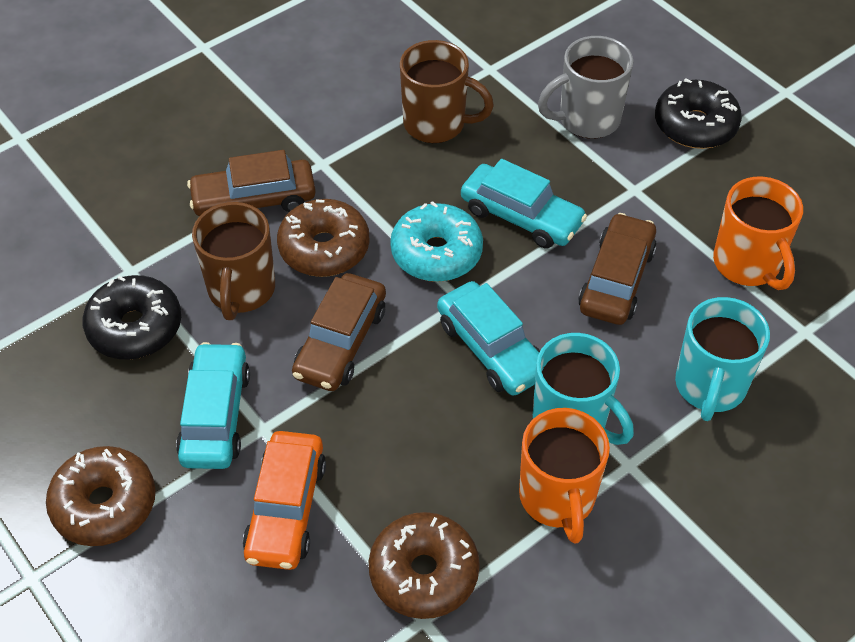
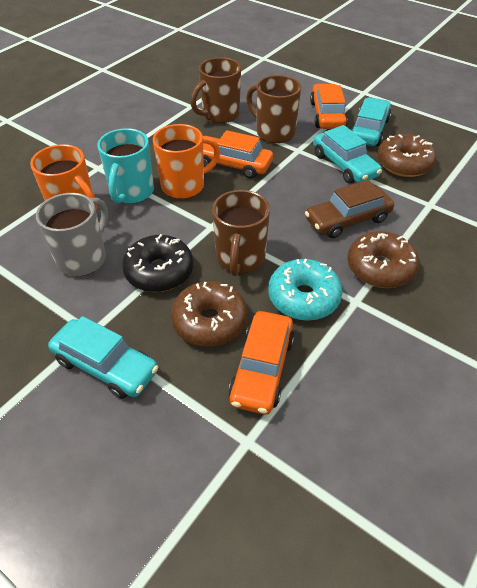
black donut: 2 -> 1
brown car: 3 -> 1
brown mug: 2 -> 3
orange car: 1 -> 3
turquoise mug: 2 -> 1

